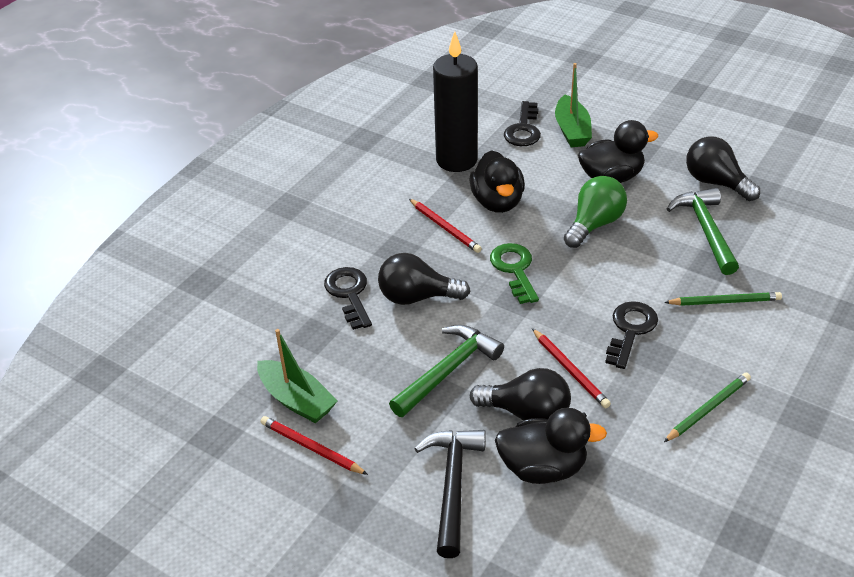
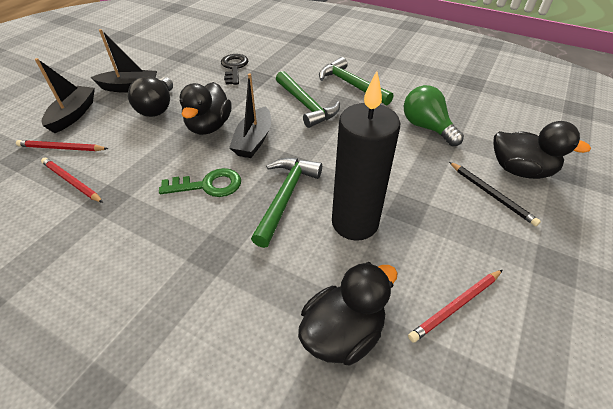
black boat: 0 -> 3
black hammer: 1 -> 0
black key: 3 -> 1
black light bulb: 3 -> 1
black pencil: 0 -> 1
green boat: 2 -> 0
green hammer: 2 -> 3
green pencil: 2 -> 0

